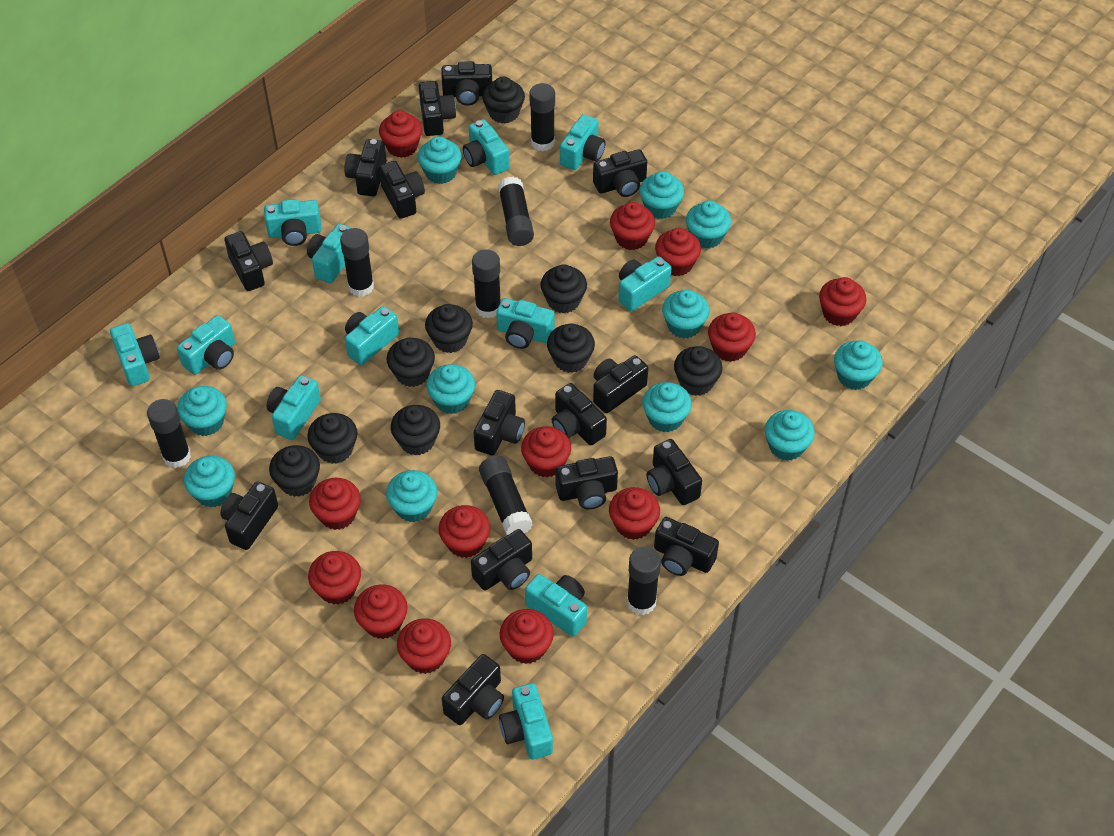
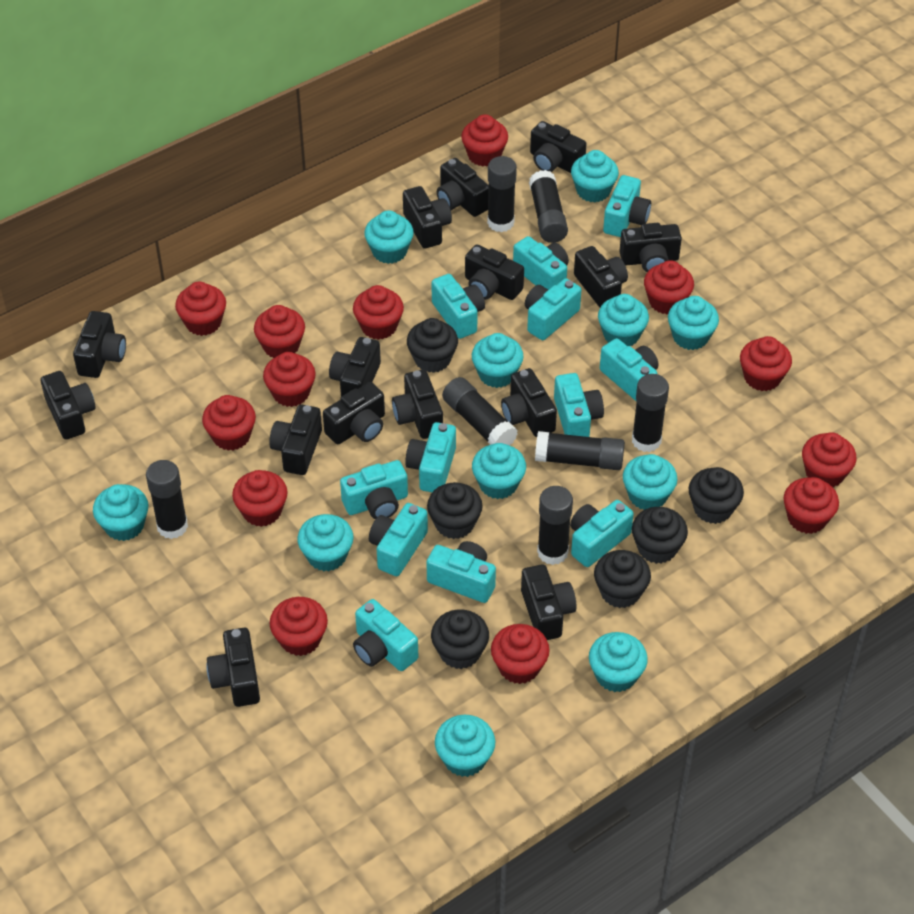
black cupcake: 9 -> 6

